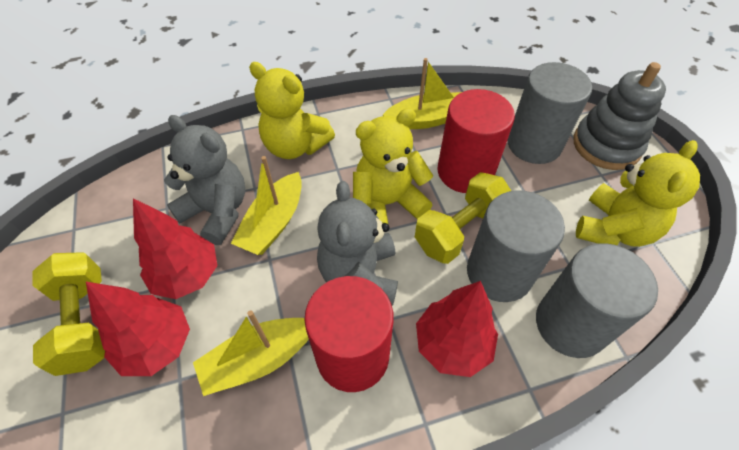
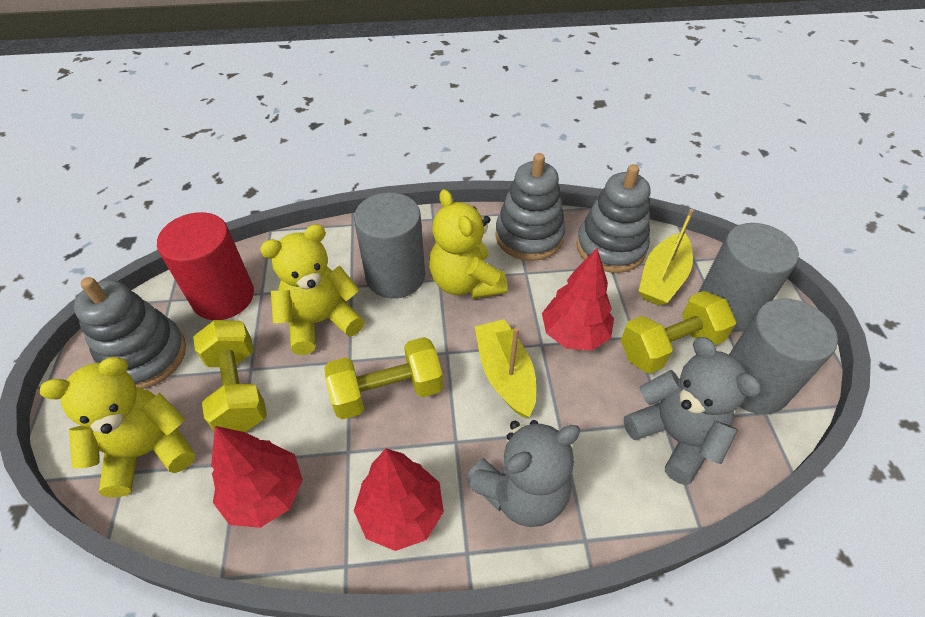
grey stacking toy: 1 -> 3
red cylinder: 2 -> 1
yellow boat: 3 -> 2
yellow dumbbell: 2 -> 3

